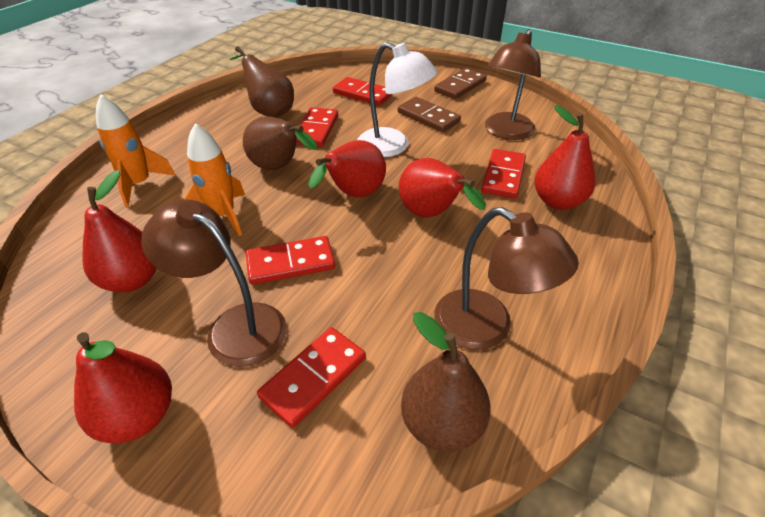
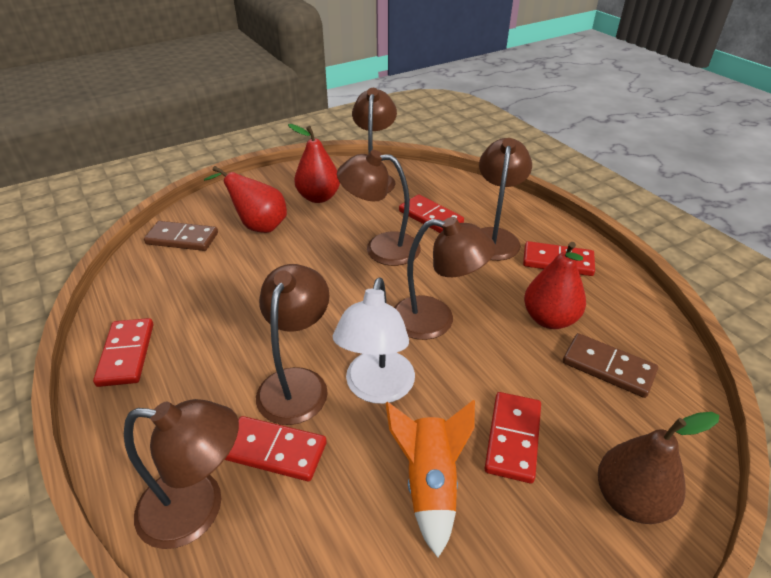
brown lamp: 3 -> 6
brown pear: 3 -> 1
orange rocket: 2 -> 1
red pear: 5 -> 3

